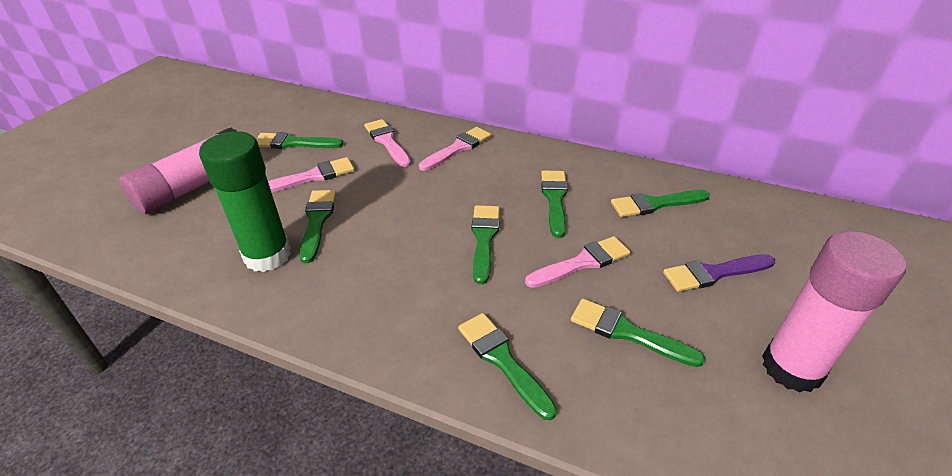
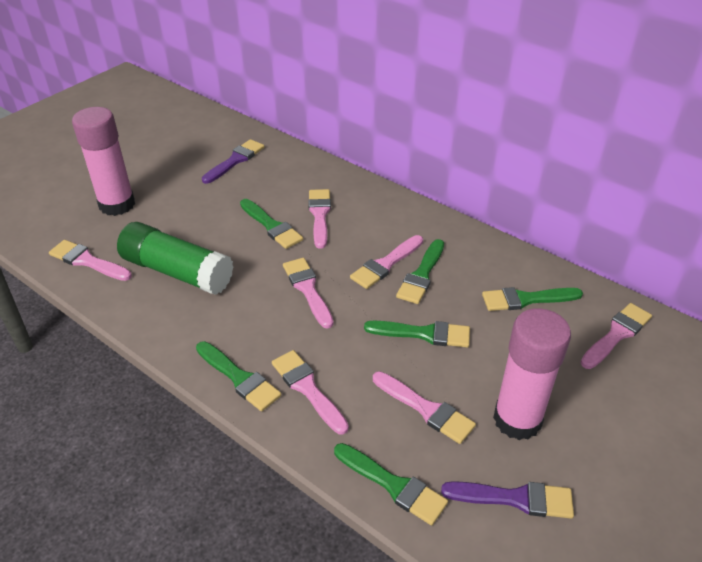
green brush: 7 -> 6
pink brush: 4 -> 7
purple brush: 1 -> 2

